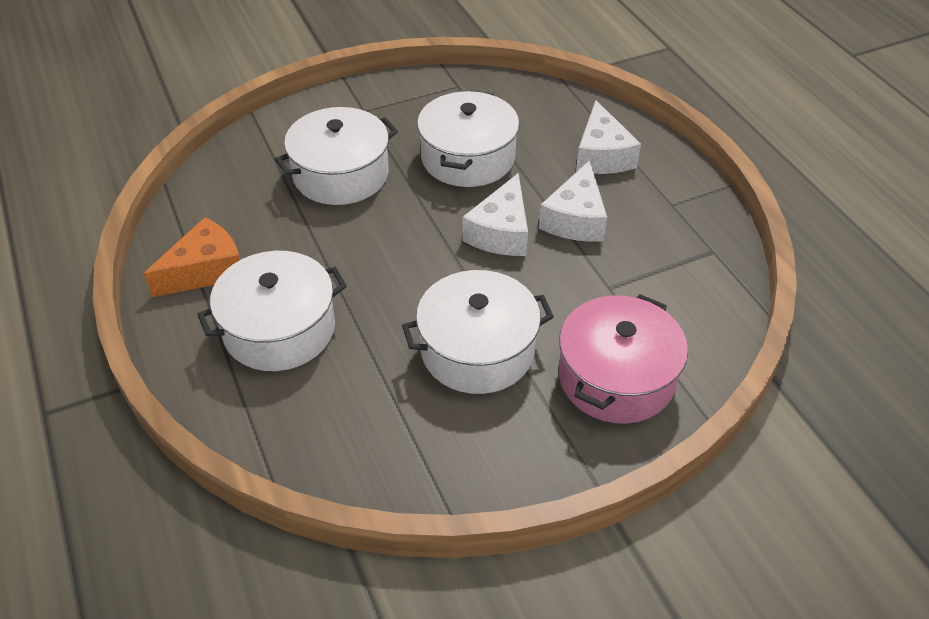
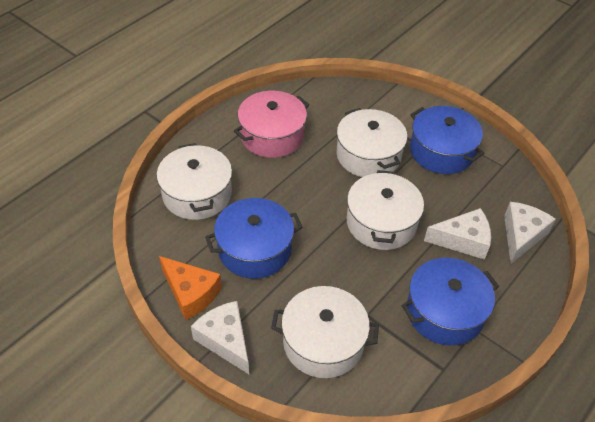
blue pot: 0 -> 3

